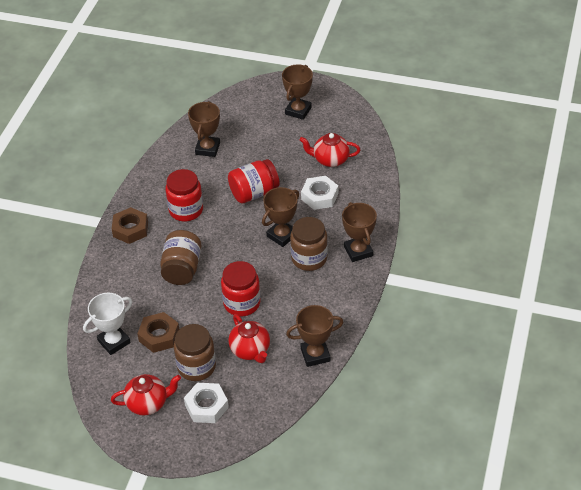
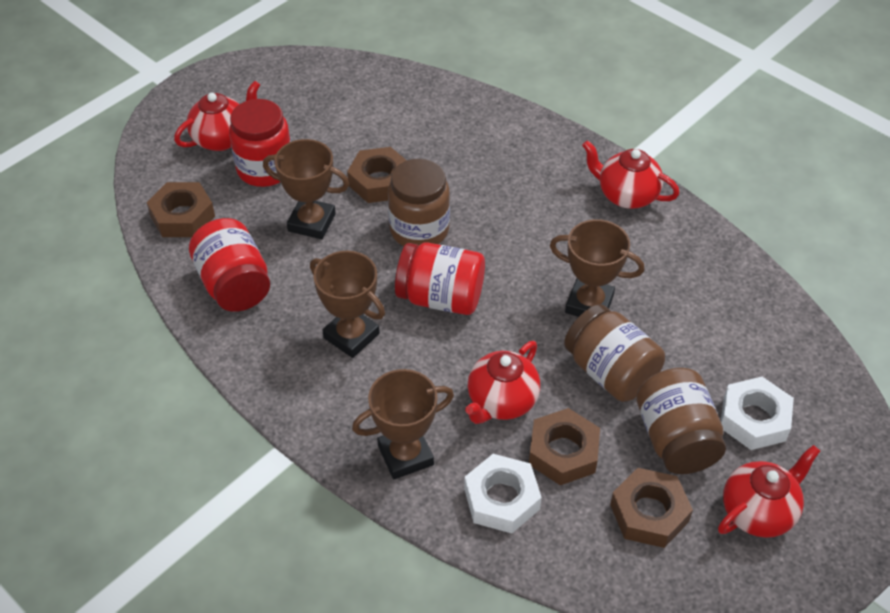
brown nut: 2 -> 4
brown trophy: 5 -> 4
red teapot: 3 -> 4
white trophy: 1 -> 0

